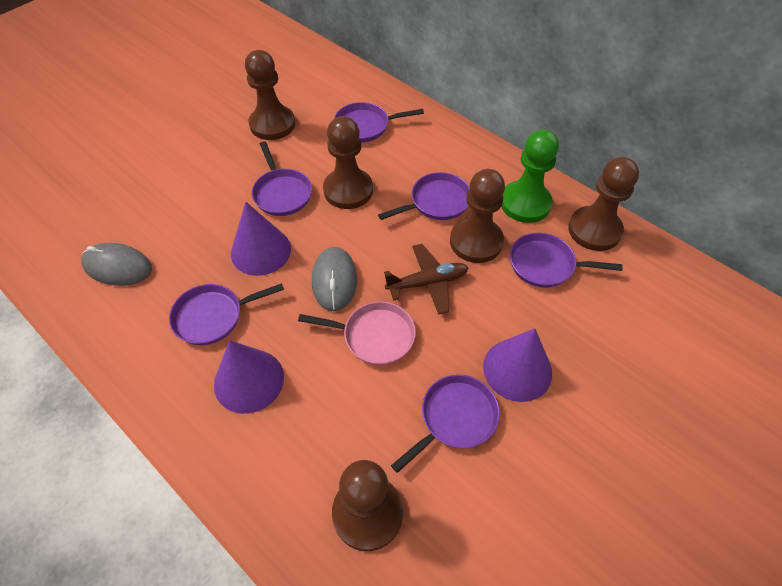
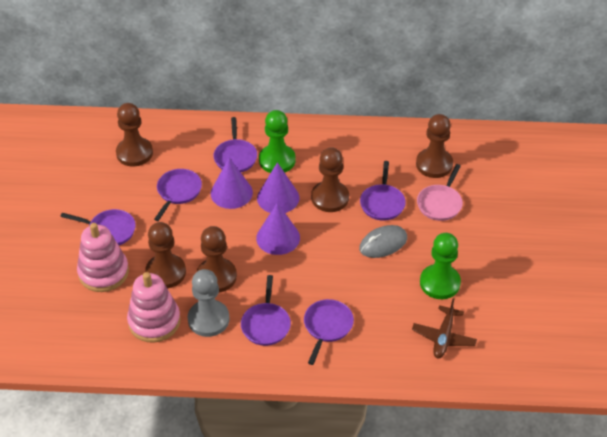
green pawn: 1 -> 2
grey mouse: 2 -> 1
grey pawn: 0 -> 1
pink stacking toy: 0 -> 2

